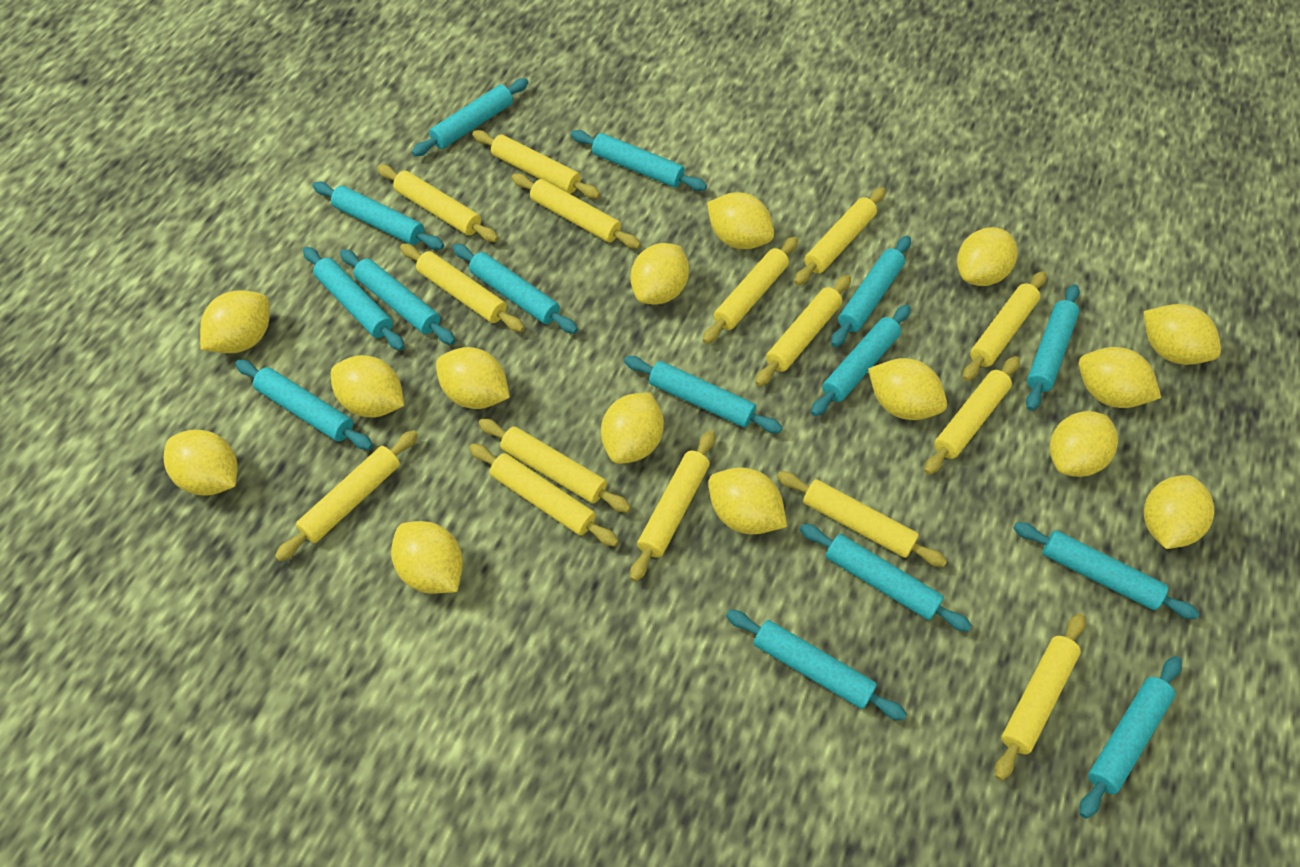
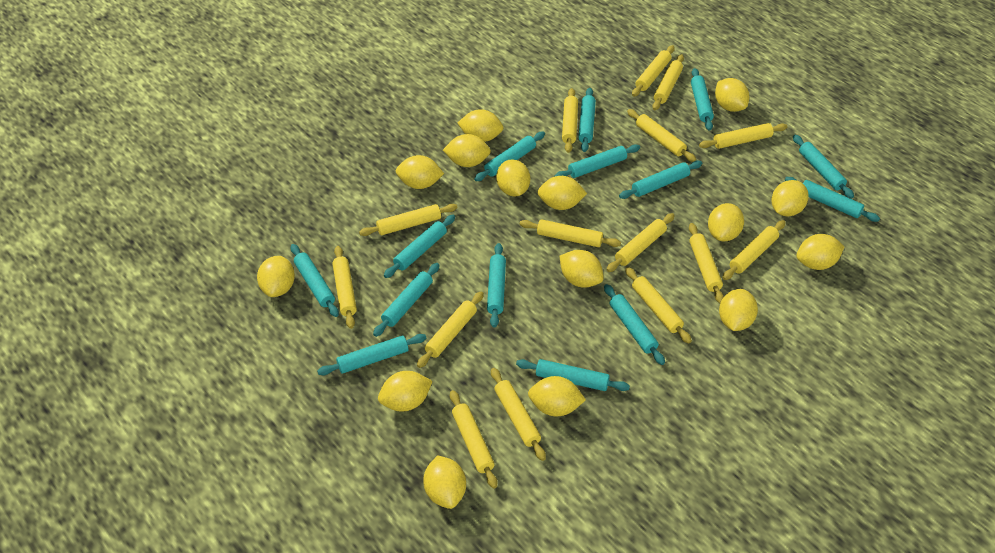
turquoise rolling pin: 15 -> 14

